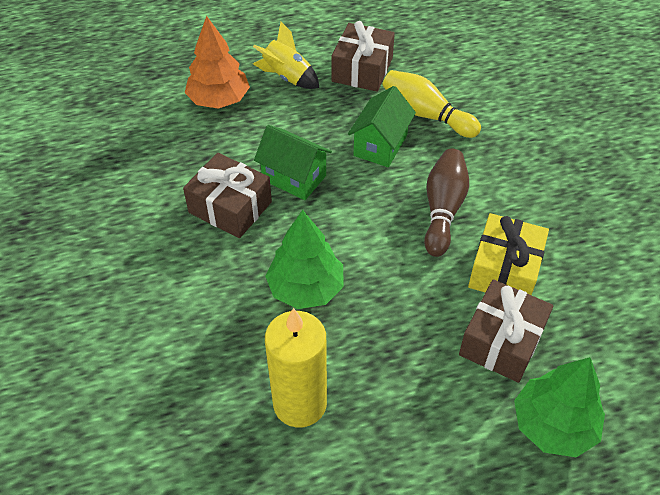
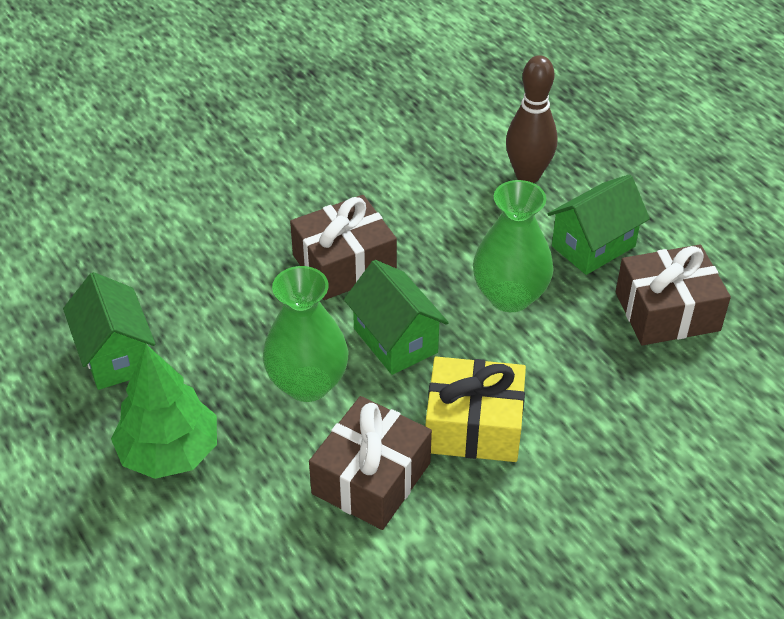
green house: 2 -> 3
green tree: 2 -> 1
green vase: 0 -> 2
orange tree: 1 -> 0
yellow bowling pin: 1 -> 0
yellow candle: 1 -> 0
yellow rocket: 1 -> 0

